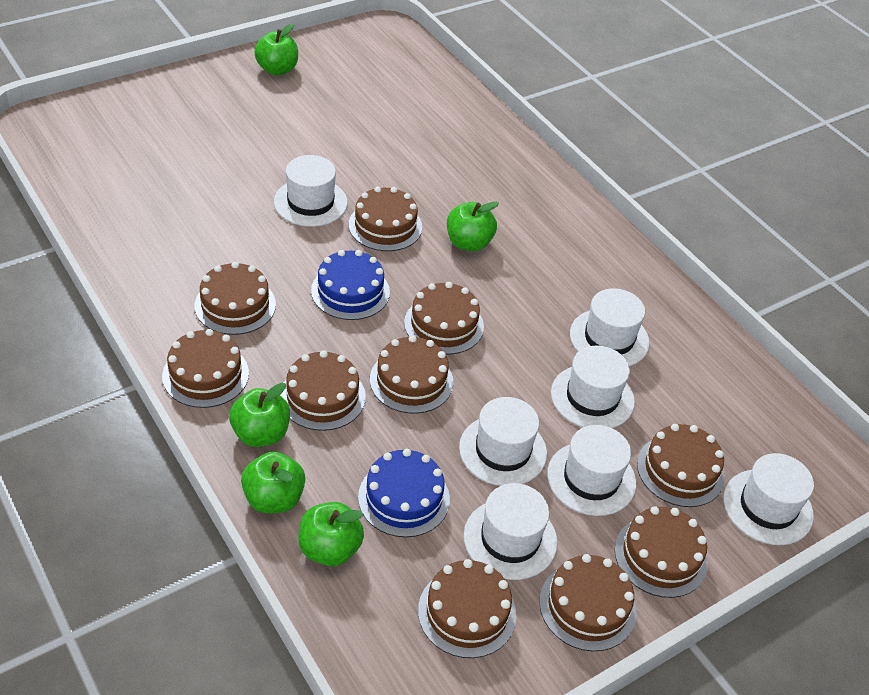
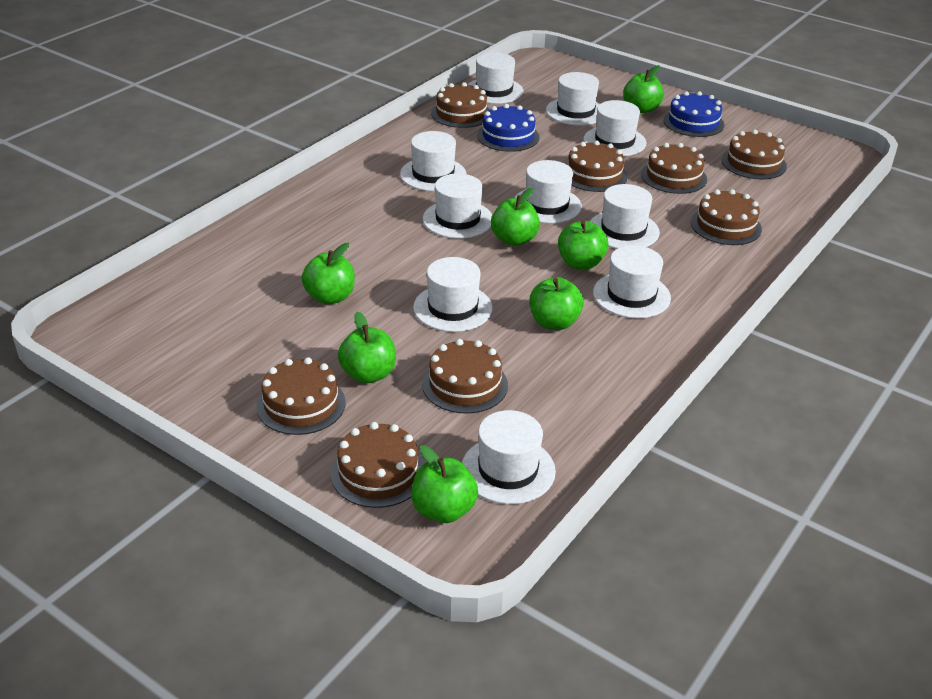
brown cake: 10 -> 8
green apple: 5 -> 7
white hat: 7 -> 10

